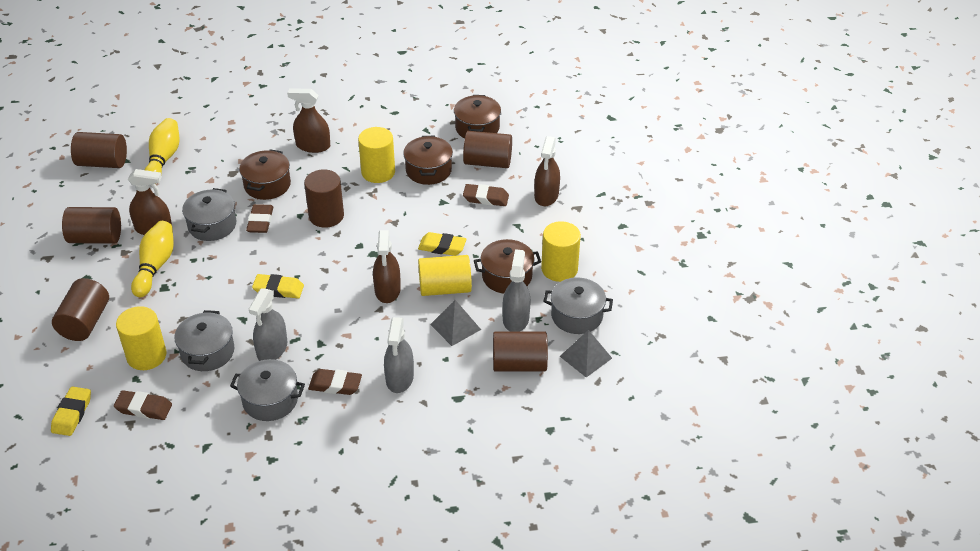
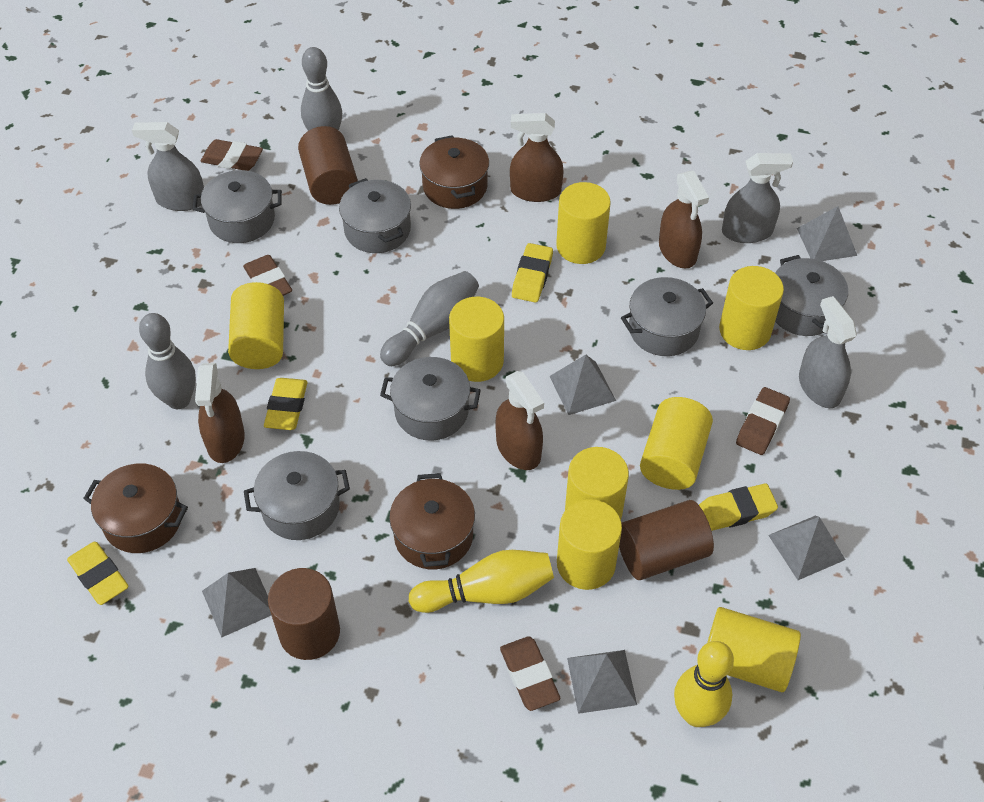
brown cylinder: 6 -> 3
brown pot: 4 -> 3
grey bowling pin: 0 -> 3
grey pot: 4 -> 6
grey pyramid: 2 -> 5
yellow cylinder: 4 -> 8
yellow eraser: 3 -> 4

